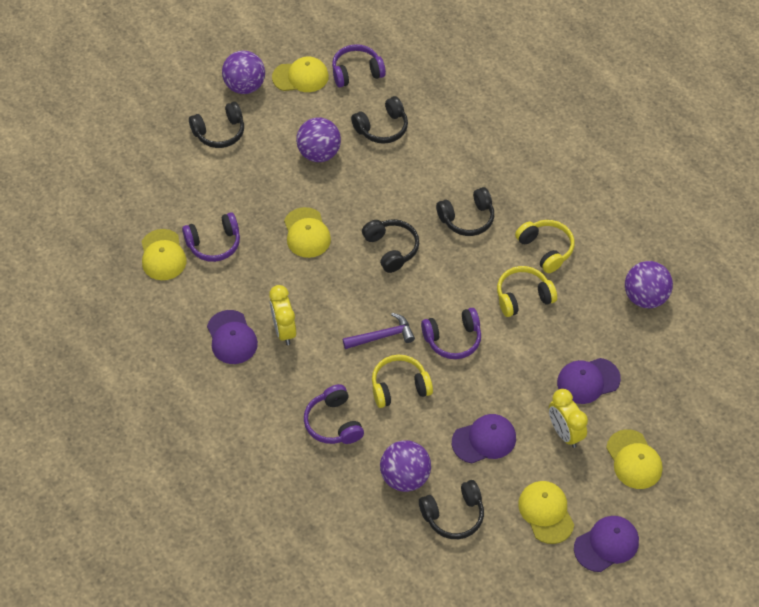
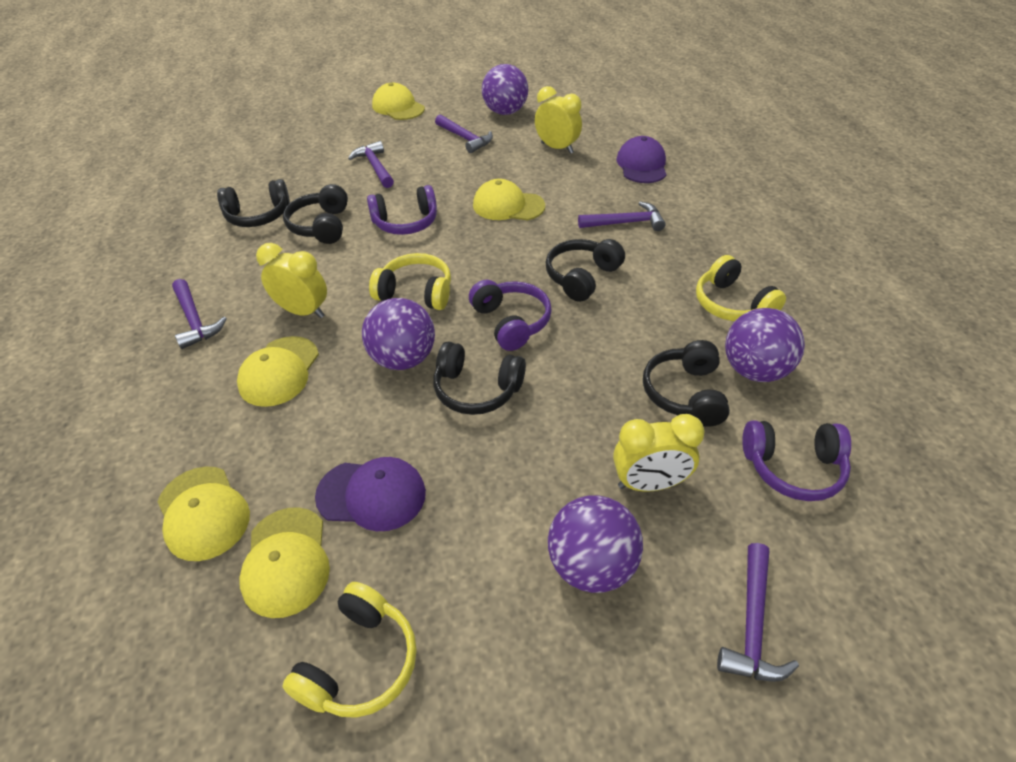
purple cap: 4 -> 2
purple hammer: 1 -> 5
purple headphones: 4 -> 3
yellow clock: 2 -> 3

